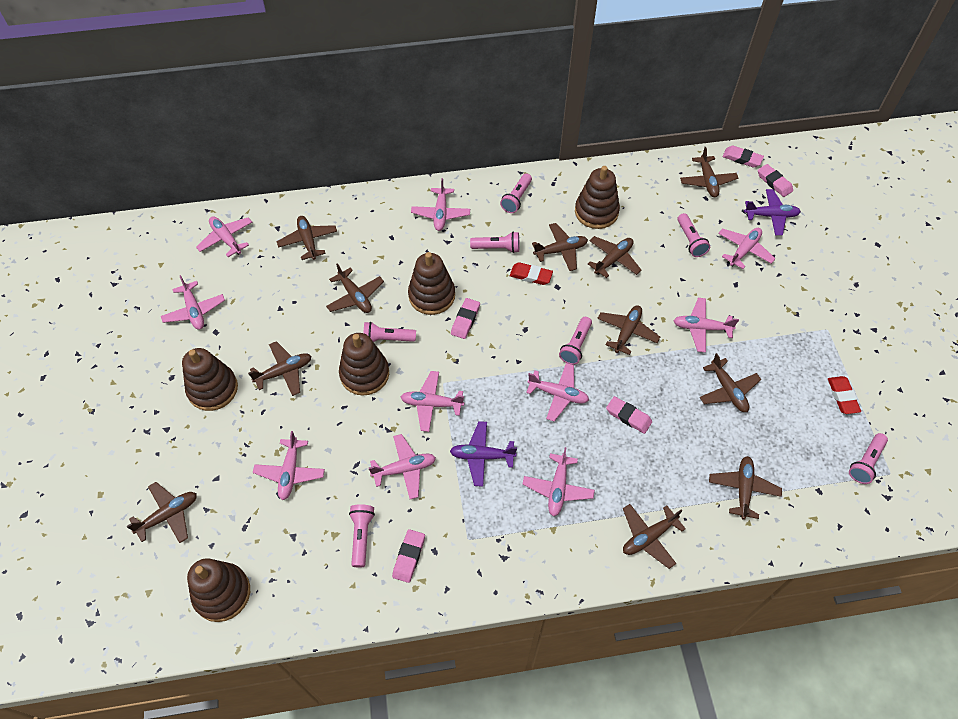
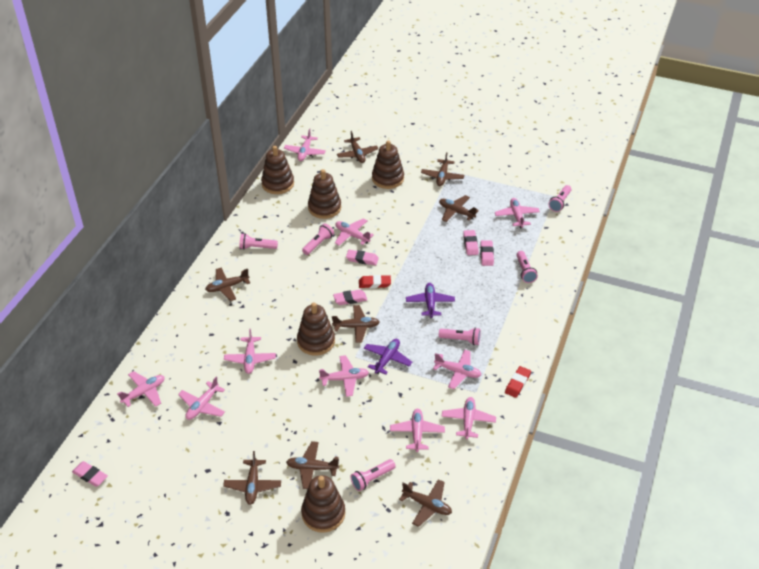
brown plane: 11 -> 8
pink flashlight: 7 -> 6

